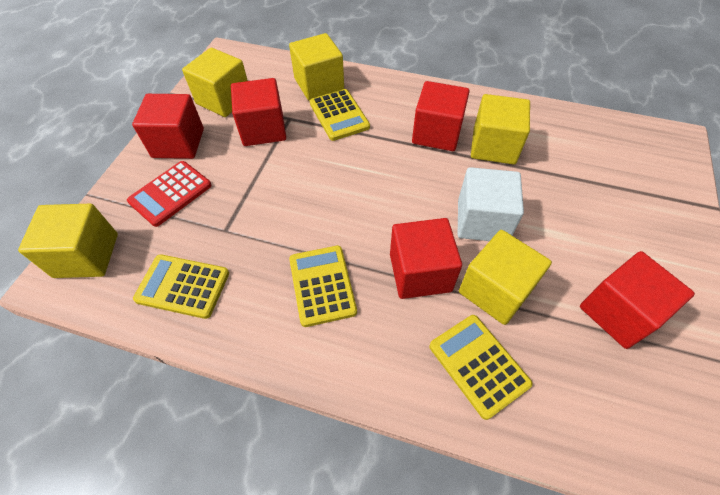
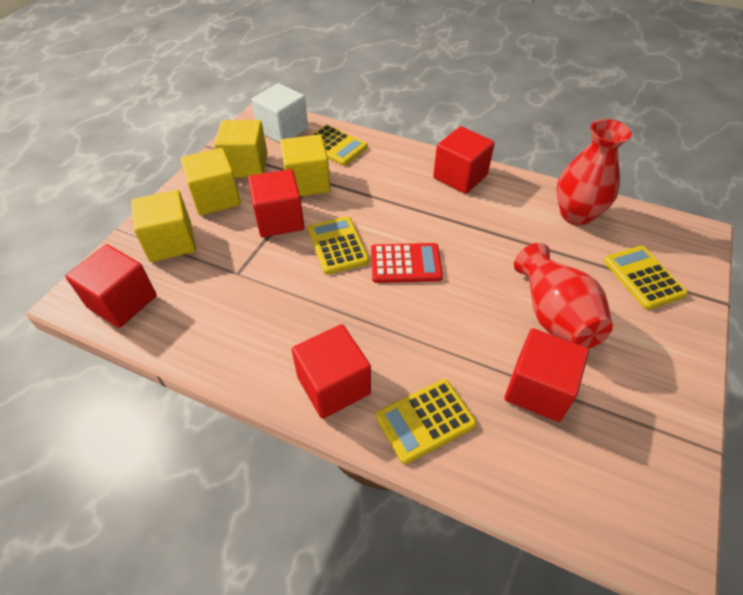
red vase: 0 -> 2
yellow cube: 5 -> 4

